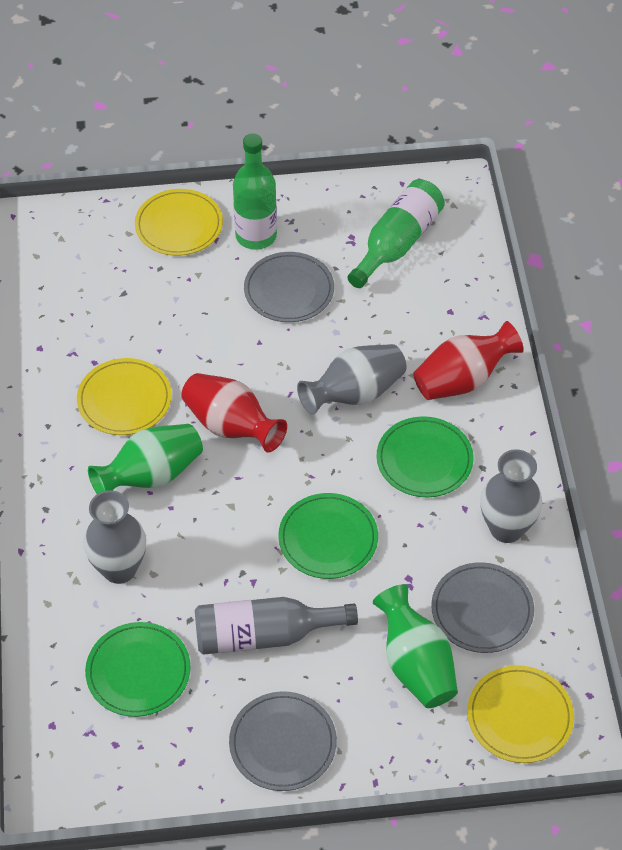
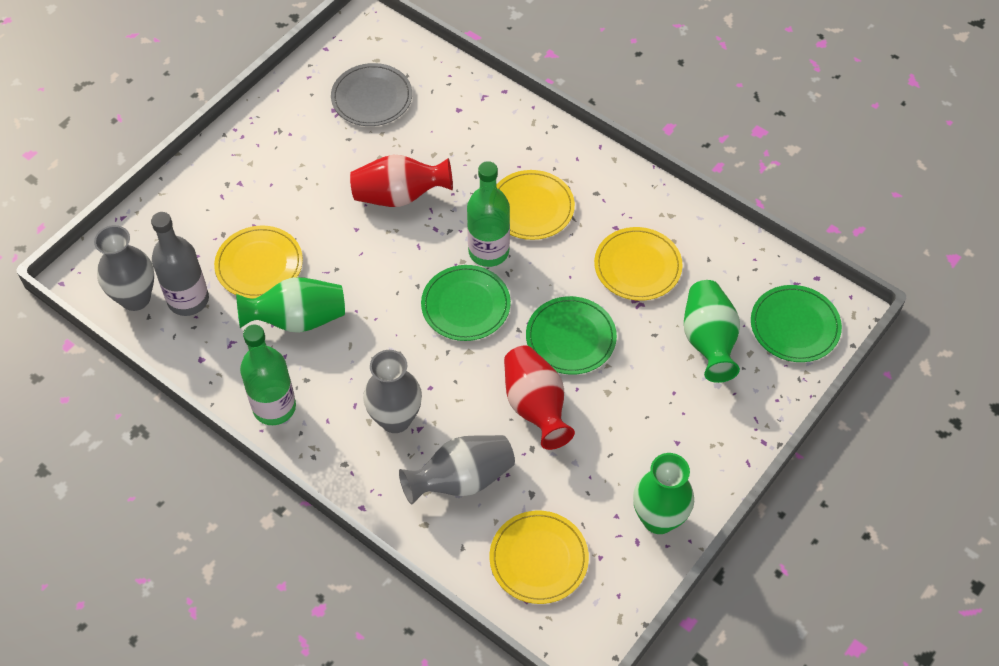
green vase: 2 -> 3
grey plate: 3 -> 1
yellow plate: 3 -> 4

